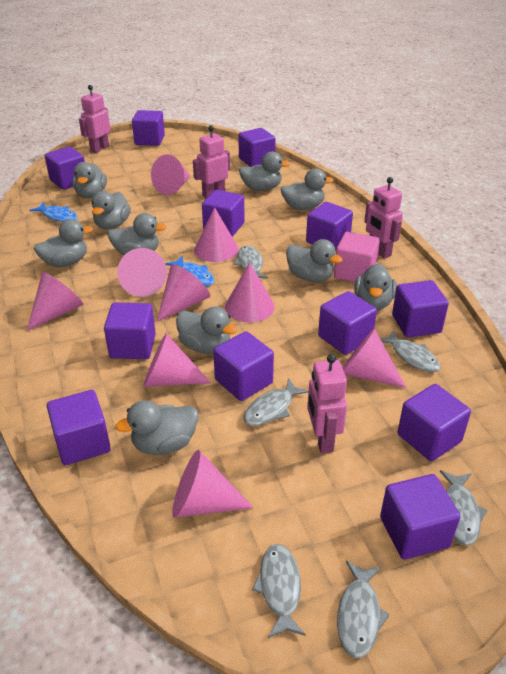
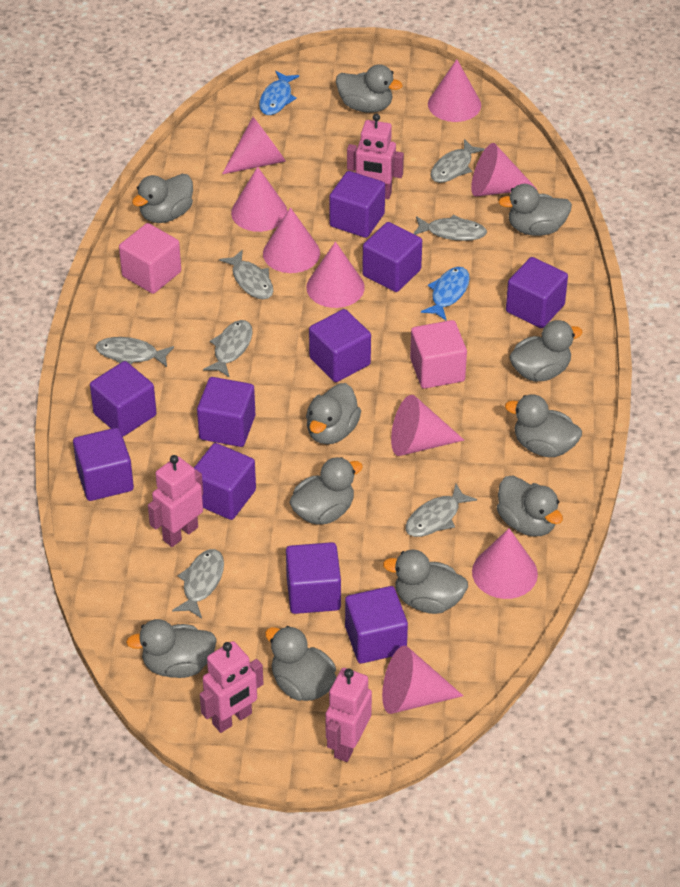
grey duck: 10 -> 11
grey fish: 6 -> 7
pink cube: 1 -> 2
purple cube: 12 -> 10

